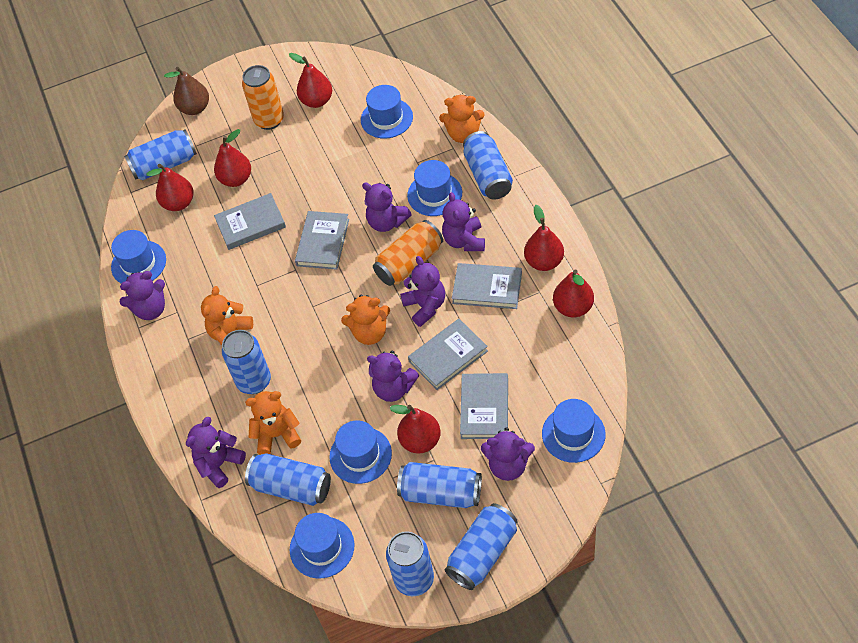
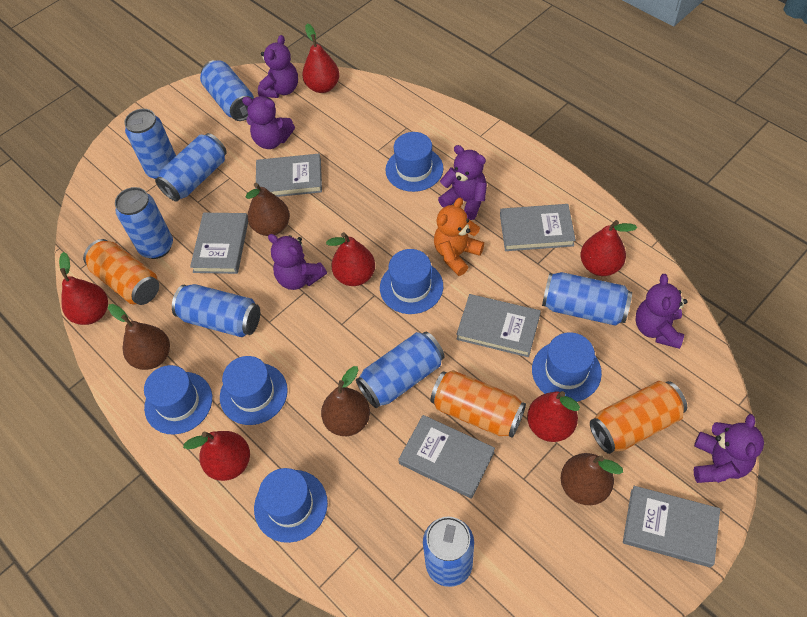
blue can: 7 -> 8
brown pear: 1 -> 4
grey book: 5 -> 6
orange can: 2 -> 3
orange teddy bear: 4 -> 1
purple teddy bear: 7 -> 6

